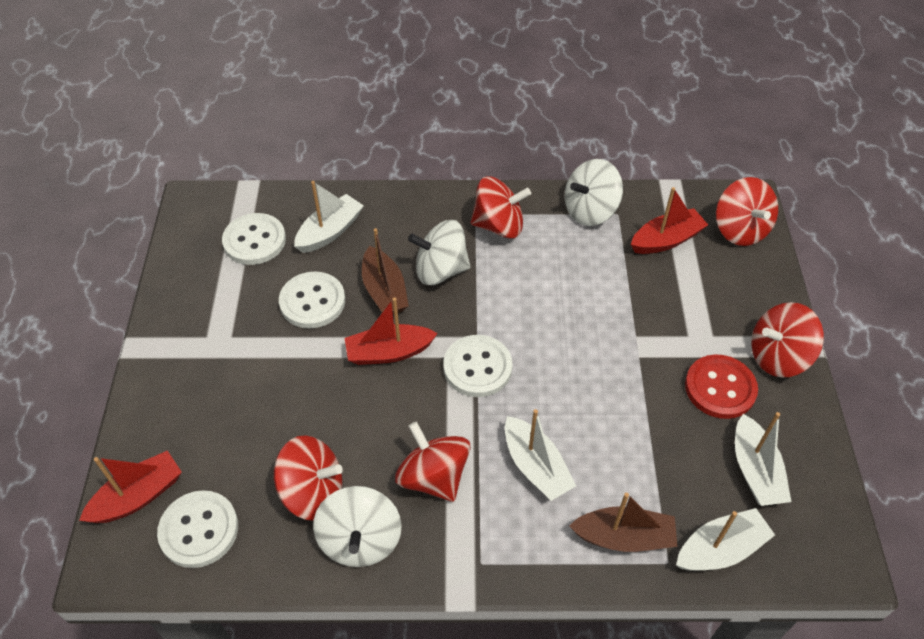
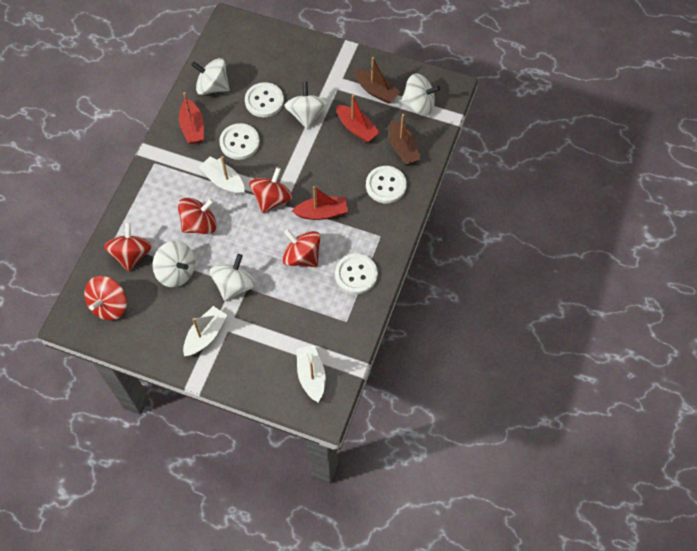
red button: 1 -> 0
white boat: 4 -> 3
white spinning top: 3 -> 5

